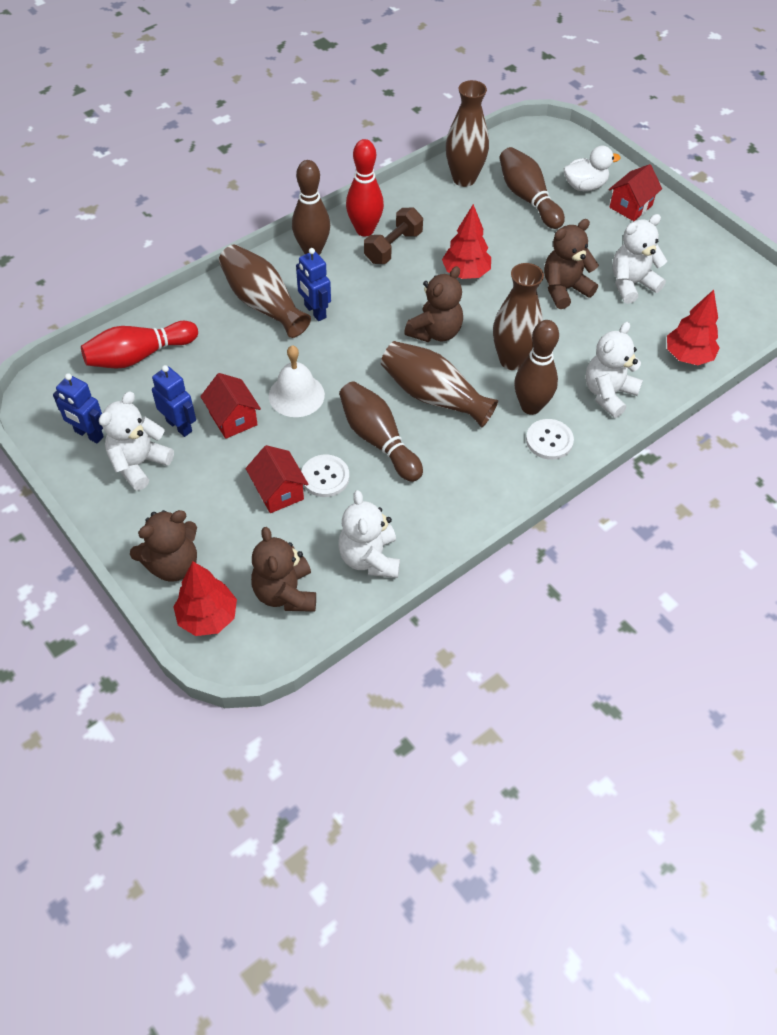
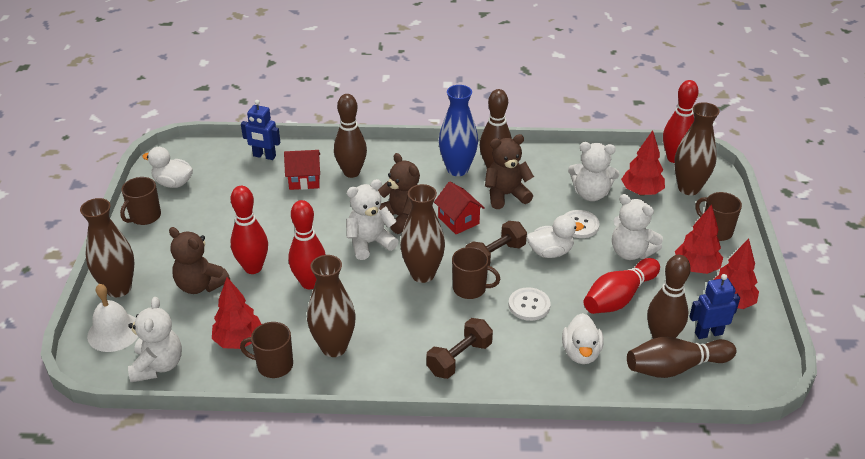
blue robot: 3 -> 2
blue vase: 0 -> 1
brown dumbbell: 1 -> 2
brown mug: 0 -> 4
brown teddy bear: 4 -> 3
red bowling pin: 2 -> 4
red house: 3 -> 2
red tree: 3 -> 4
white duck: 1 -> 3

